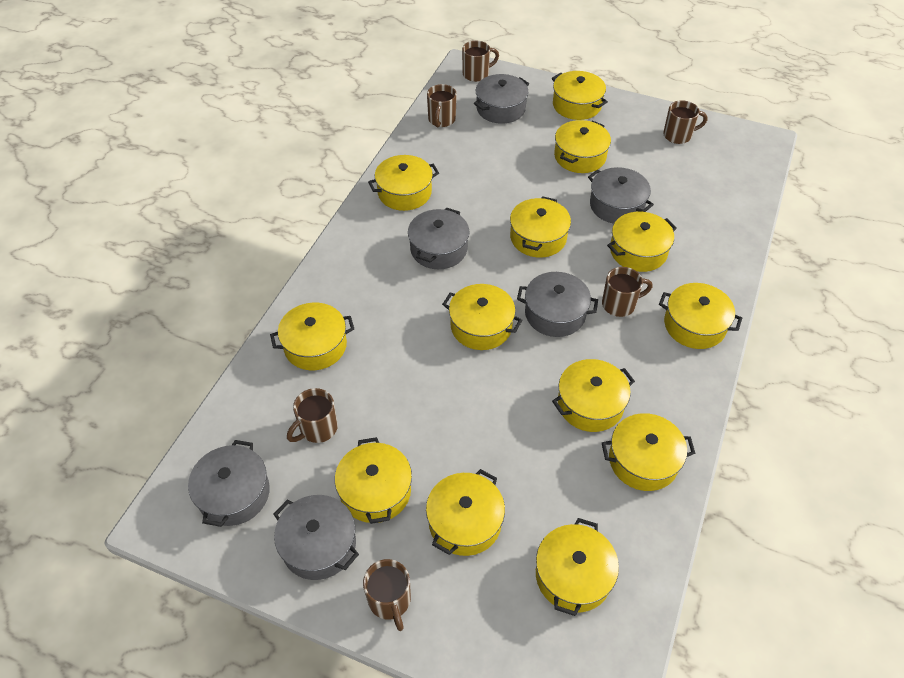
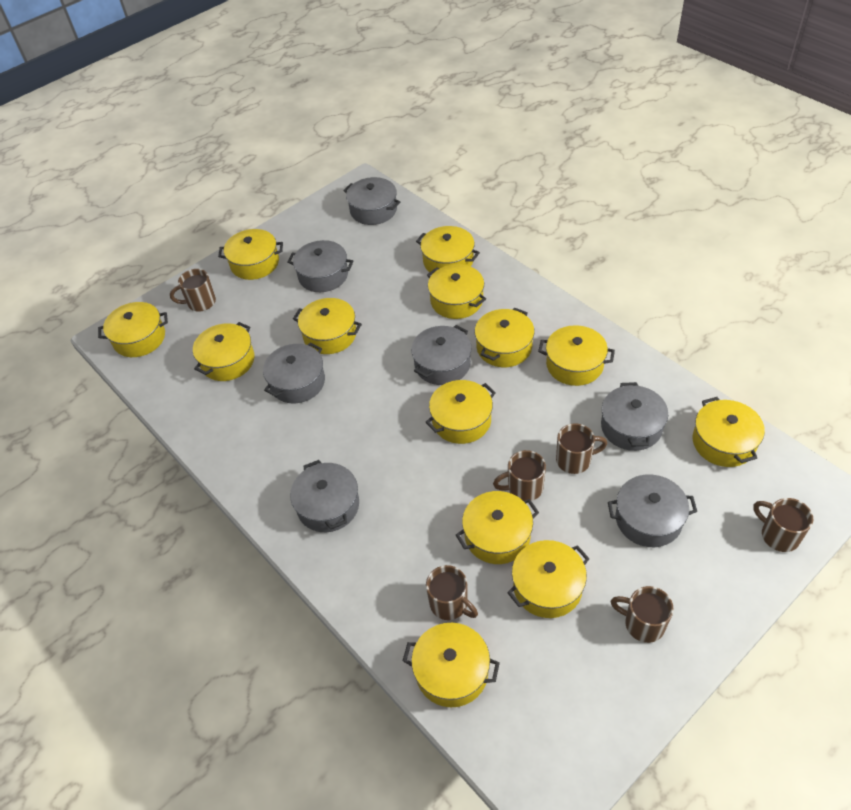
grey pot: 6 -> 7

